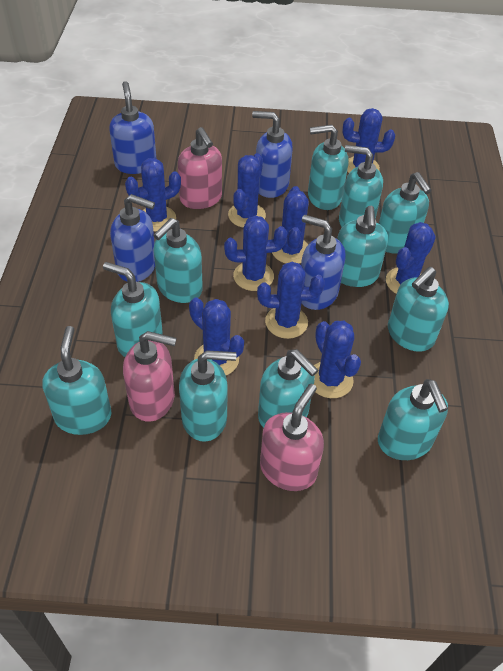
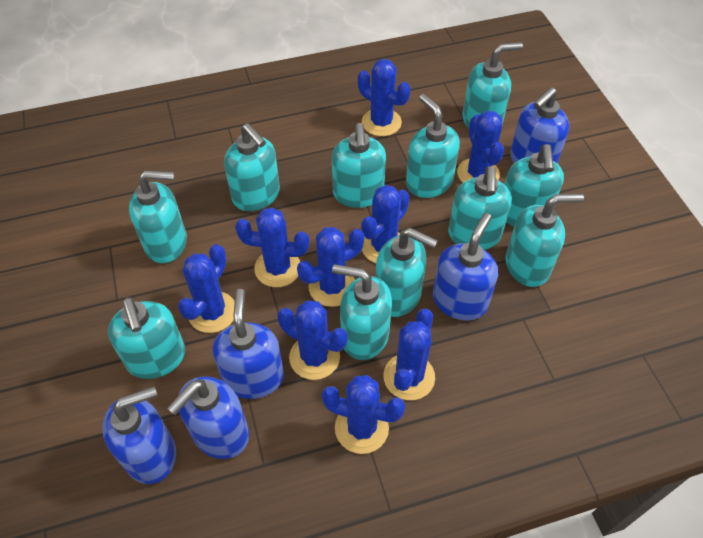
blue soap dispenser: 4 -> 5
pink soap dispenser: 3 -> 0

